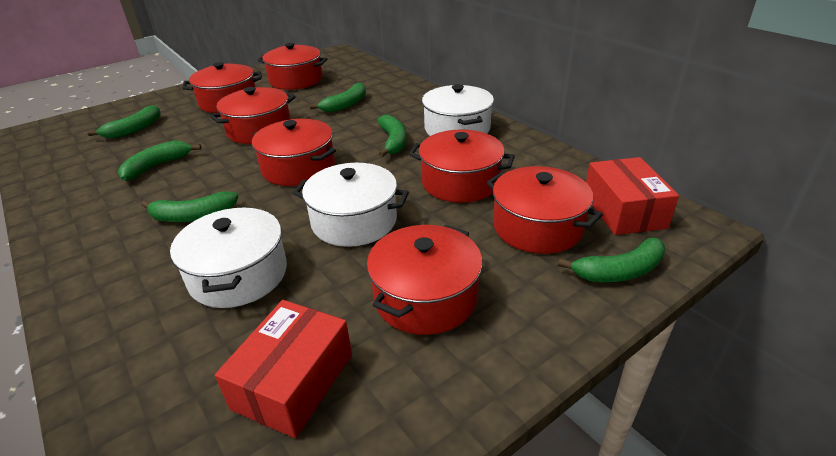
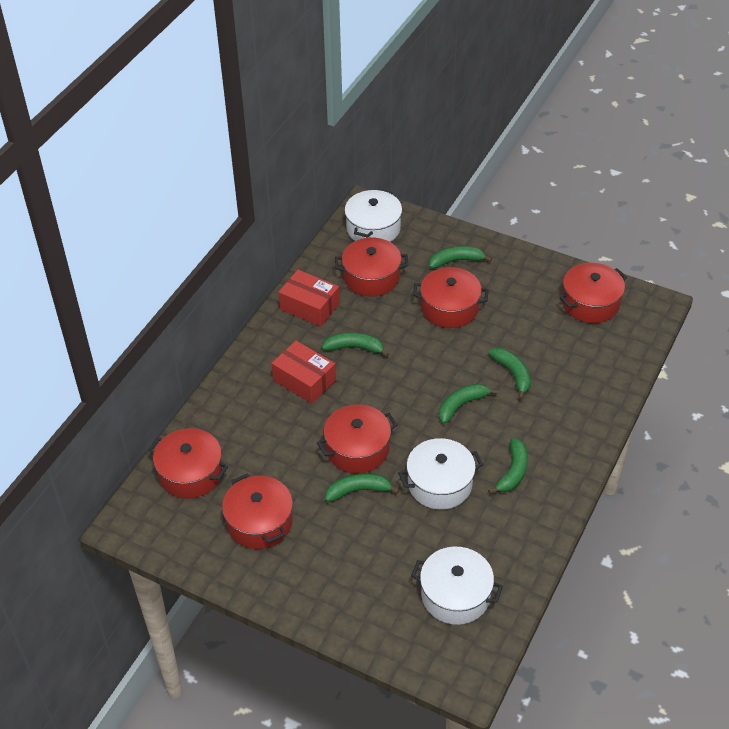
red pot: 7 -> 6

